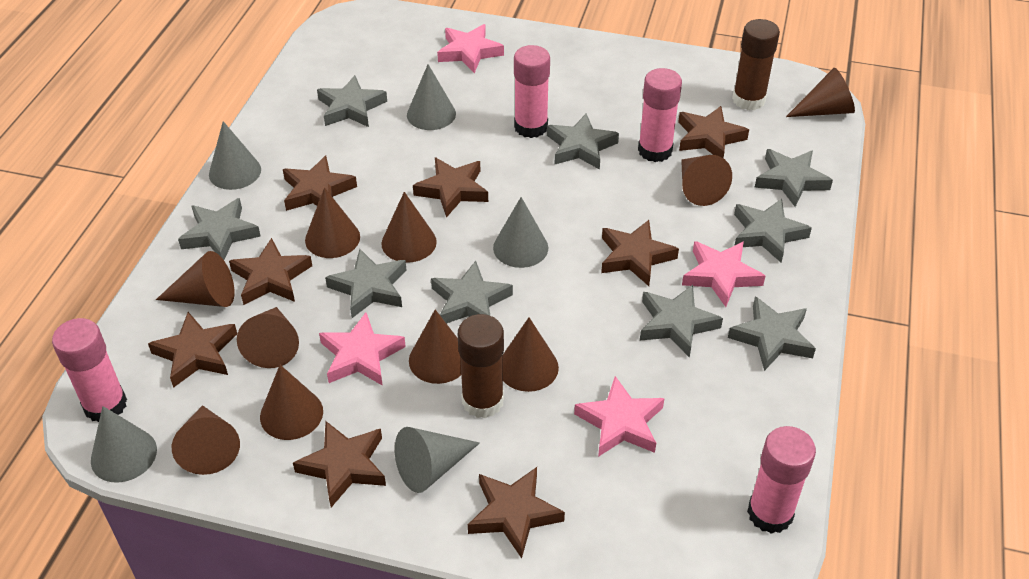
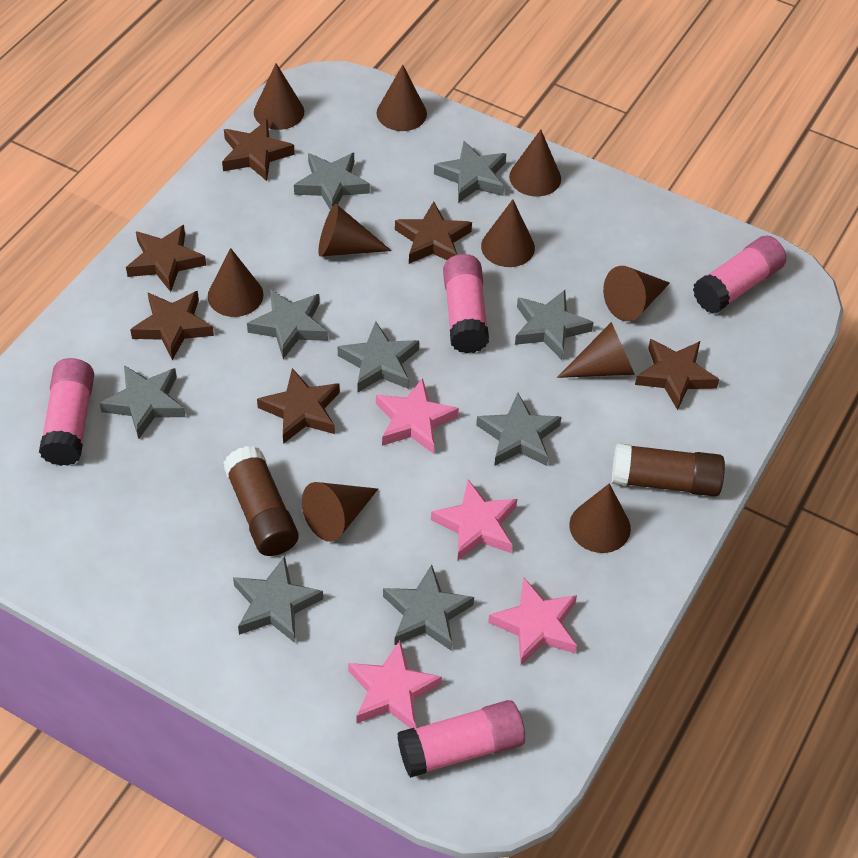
brown star: 8 -> 6
grey cone: 5 -> 0

